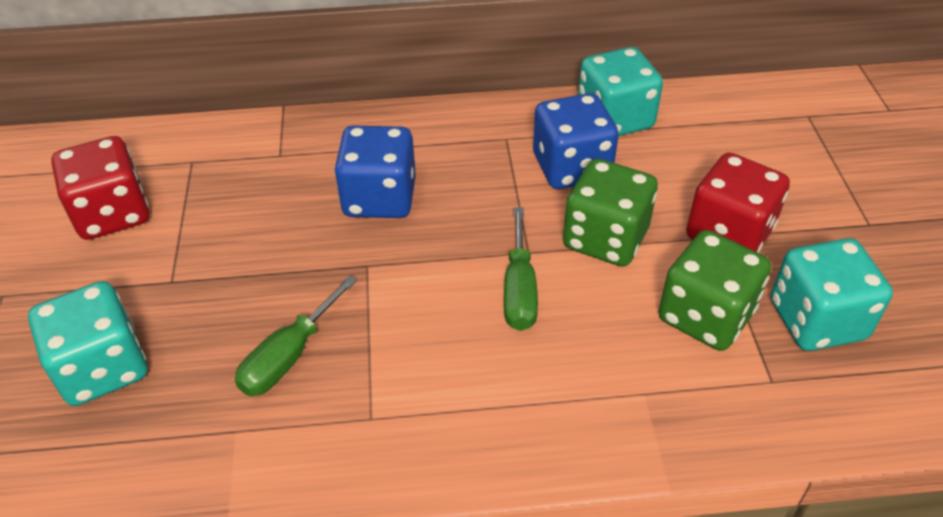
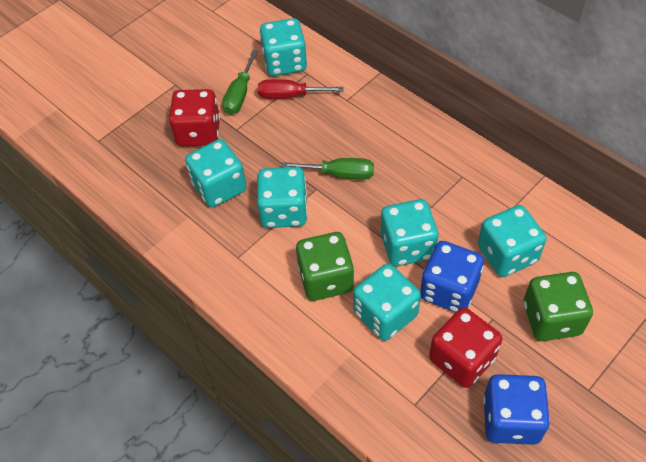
red screwdriver: 0 -> 1
turquoise dice: 3 -> 6

